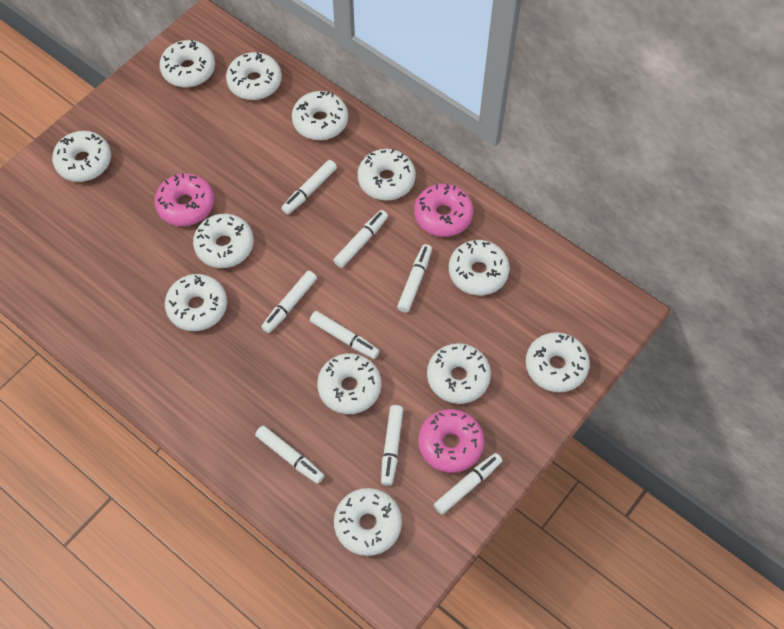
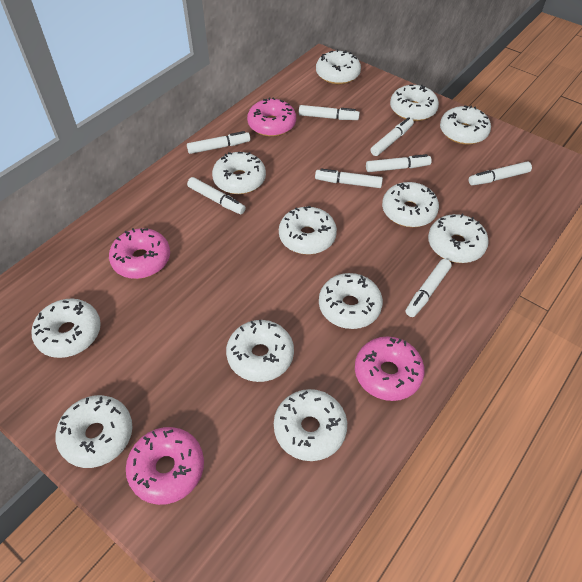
pink donut: 3 -> 4

